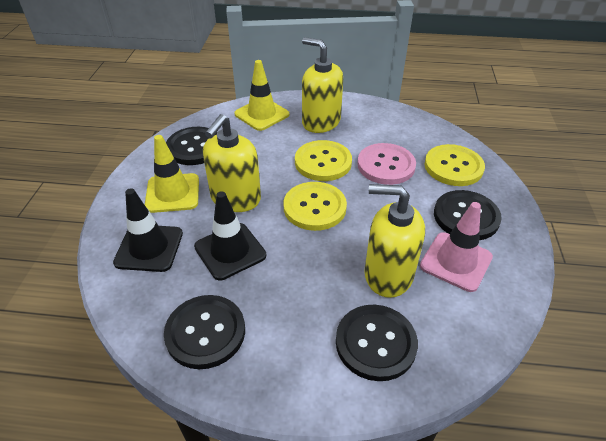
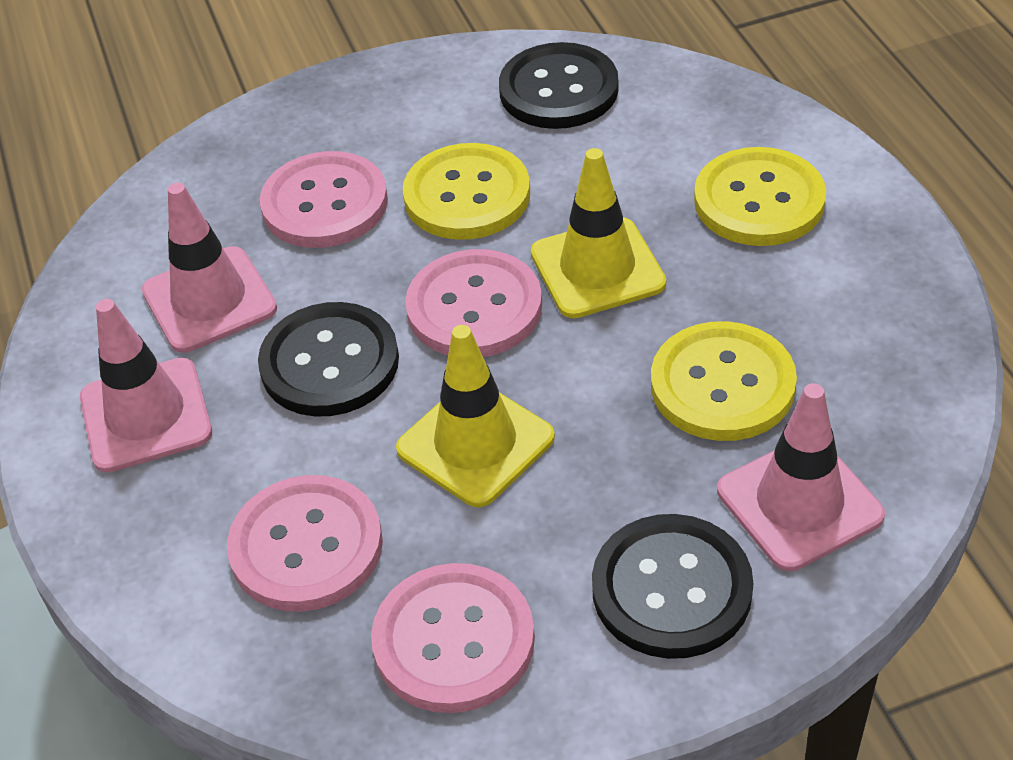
black button: 4 -> 3
black traffic cone: 2 -> 0
pink button: 1 -> 4
pink traffic cone: 1 -> 3
yellow soap dispenser: 3 -> 0

